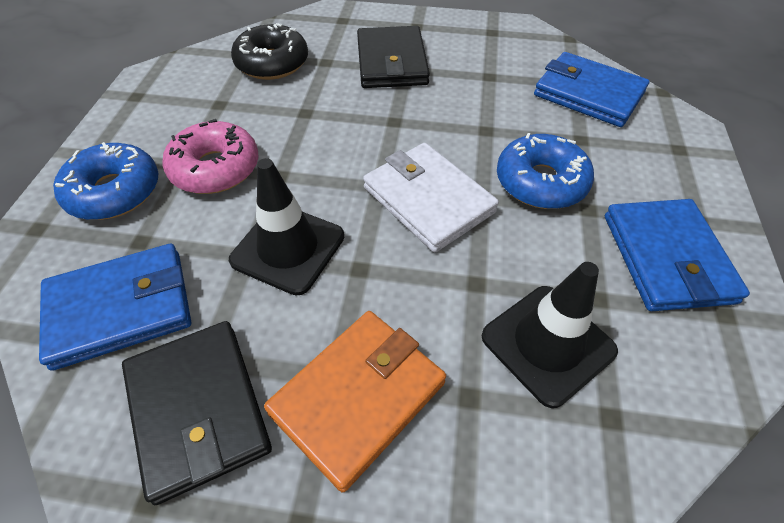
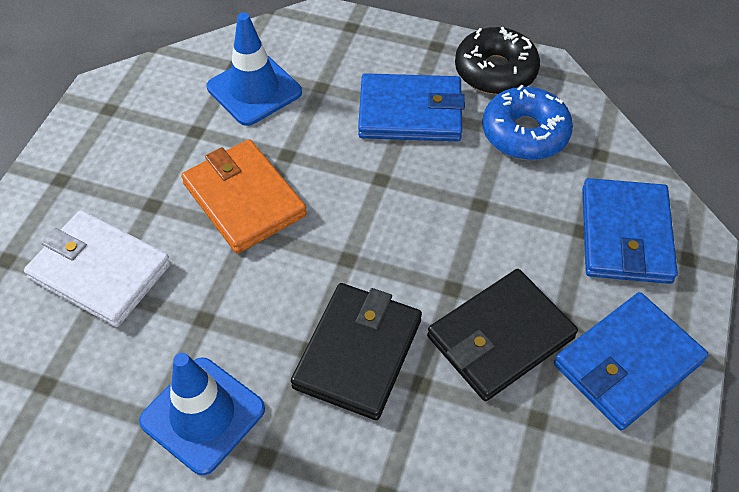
black traffic cone: 2 -> 0
blue donut: 2 -> 1
blue traffic cone: 0 -> 2
pink donut: 1 -> 0

